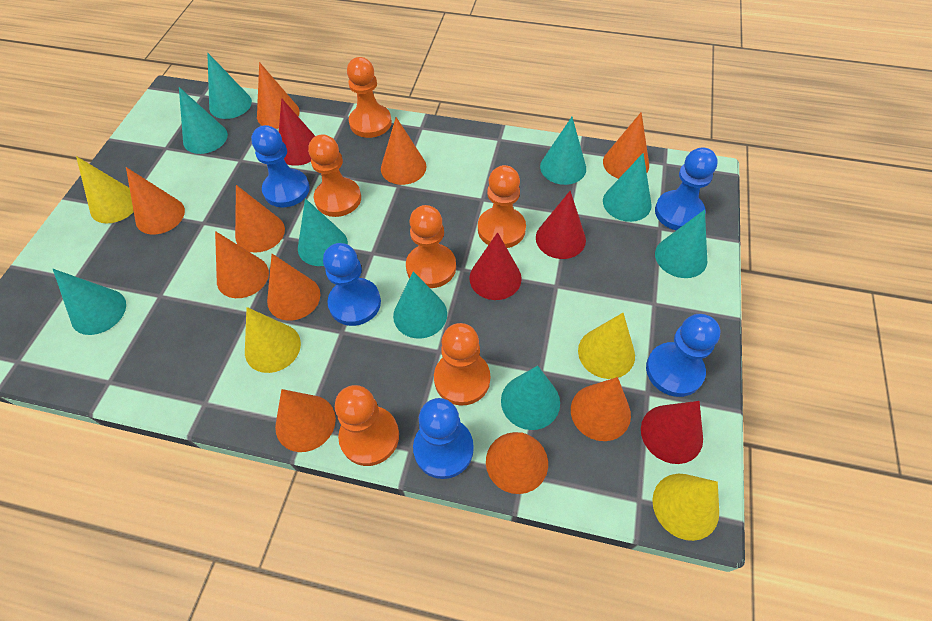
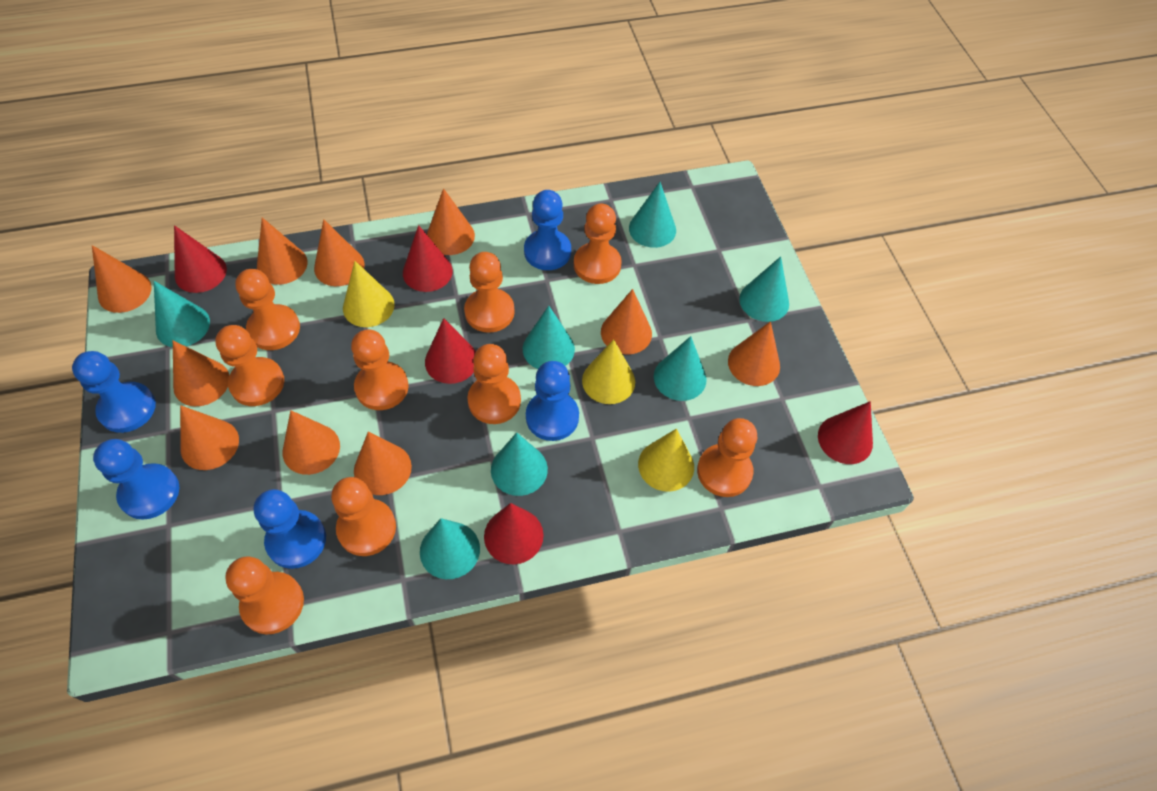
orange pawn: 6 -> 9
red cone: 4 -> 5
turquoise cone: 9 -> 7
yellow cone: 4 -> 3

